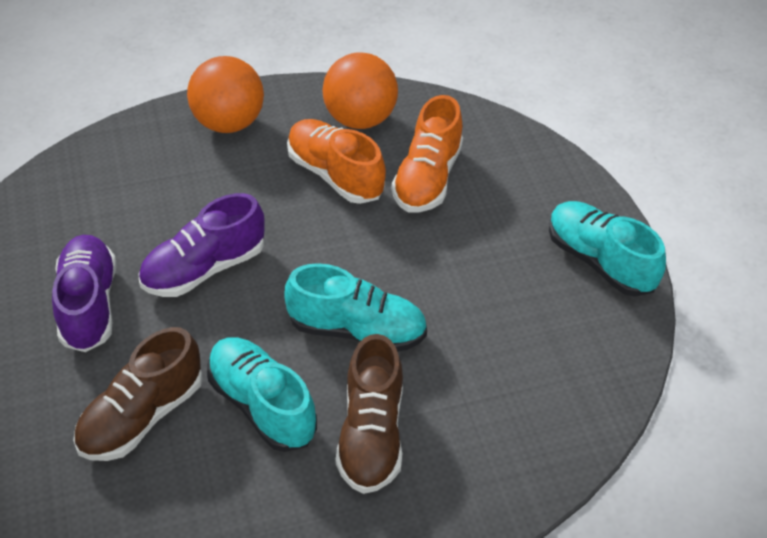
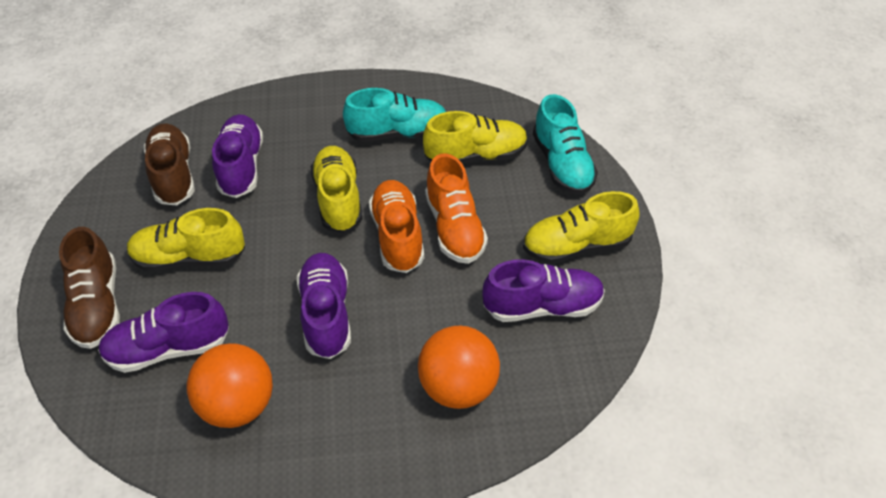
purple shoe: 2 -> 4
turquoise shoe: 3 -> 2
yellow shoe: 0 -> 4

